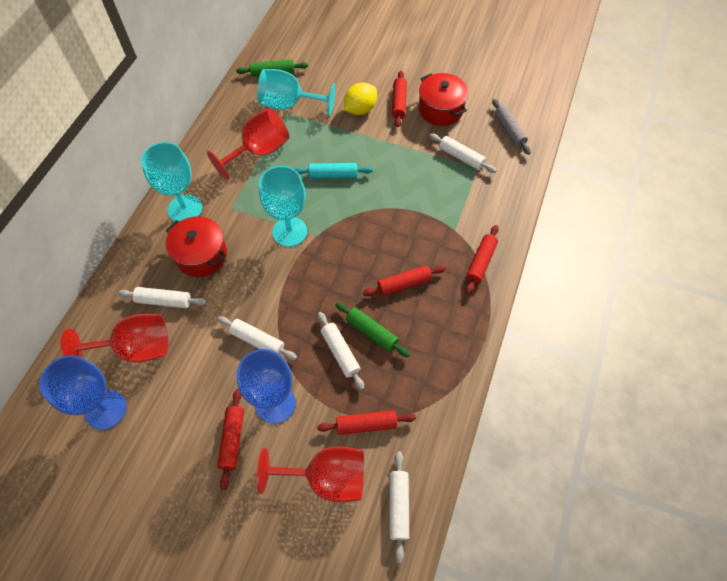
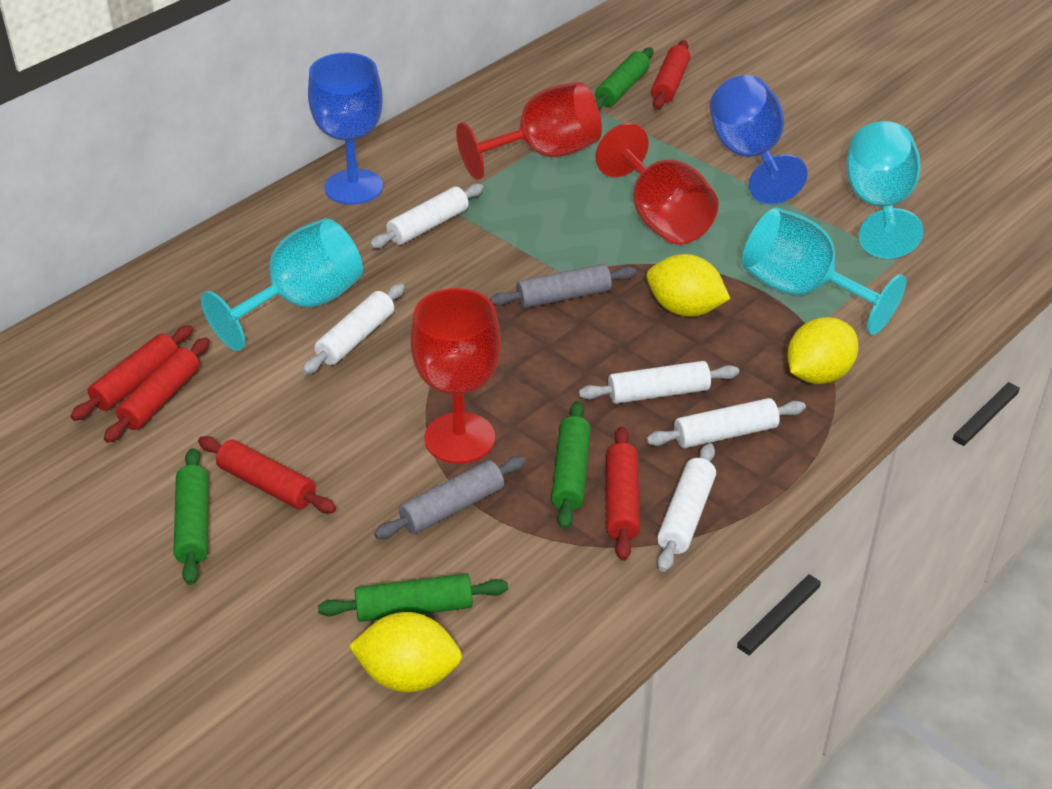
green rolling pin: 2 -> 4
grey rolling pin: 1 -> 2
red pot: 2 -> 0
turquoise rolling pin: 1 -> 0
yellow lemon: 1 -> 3

